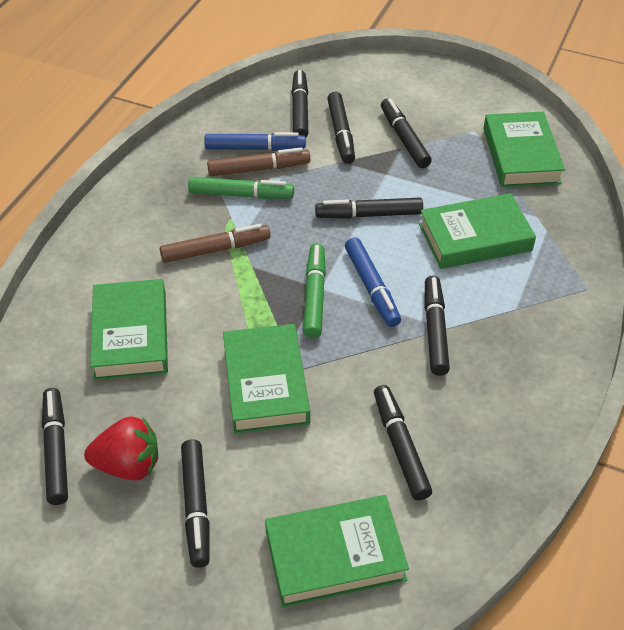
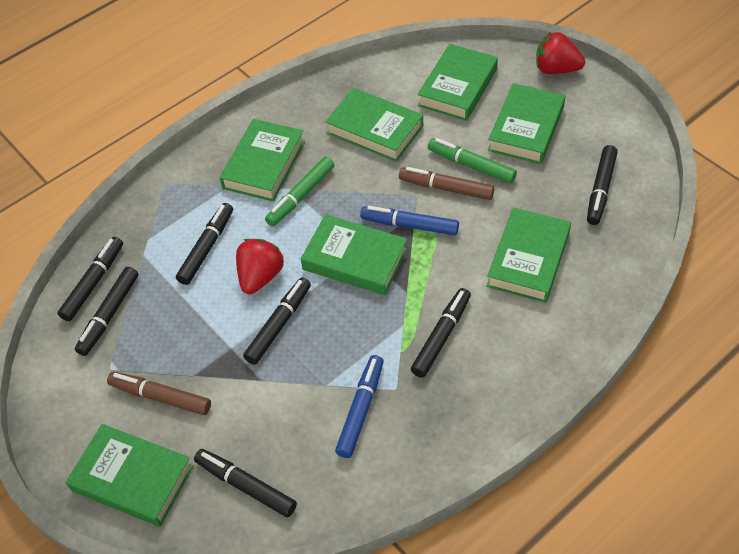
black marker: 8 -> 7
green book: 5 -> 7
red strawberry: 1 -> 2

